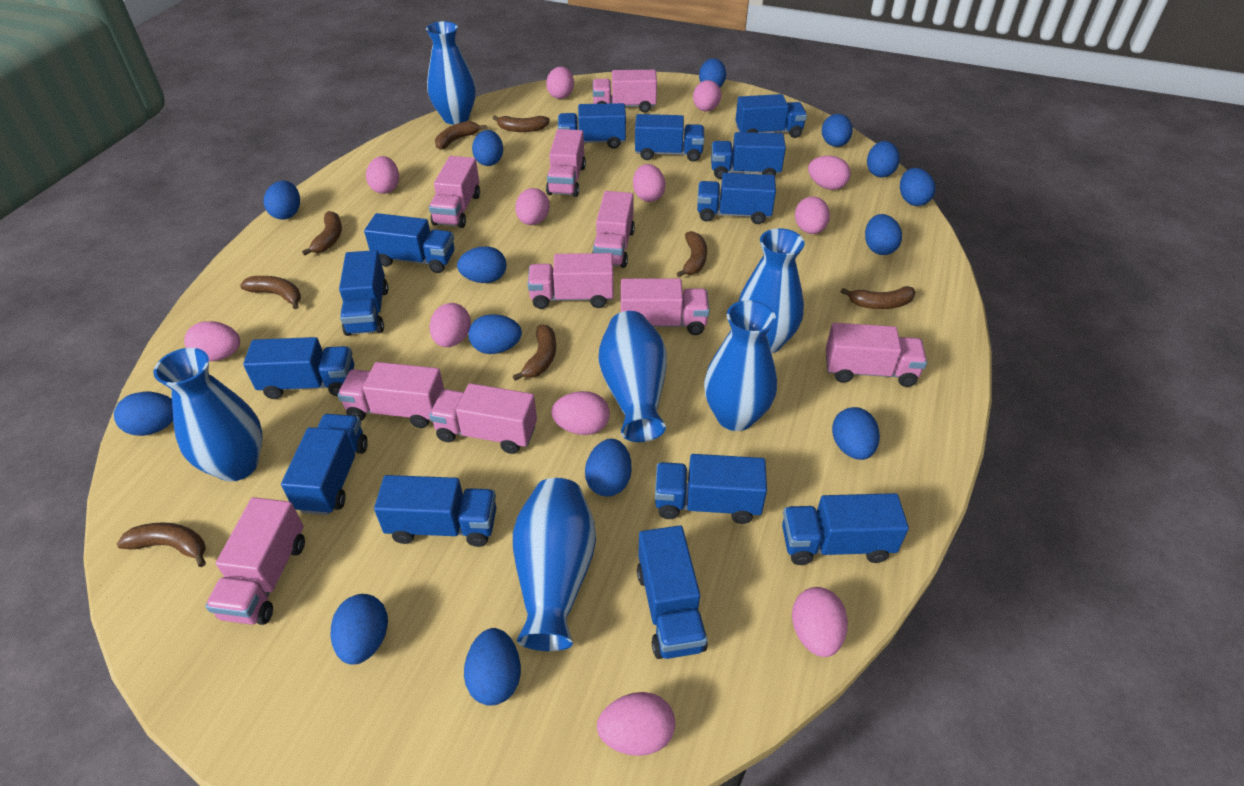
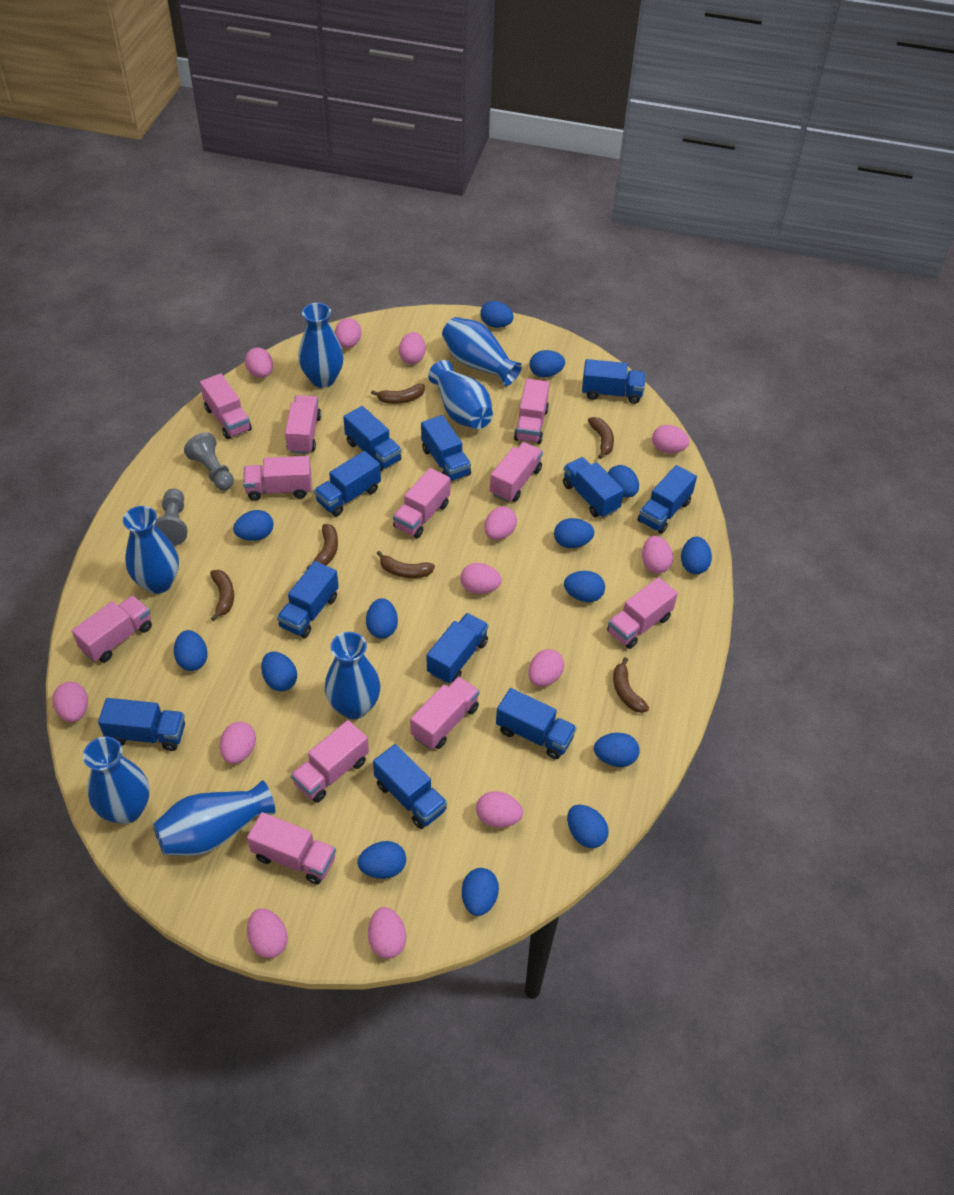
blue truck: 13 -> 11
blue vase: 6 -> 7
brown banana: 8 -> 6
grey pawn: 0 -> 2
pink egg: 12 -> 13
pink truck: 10 -> 11

